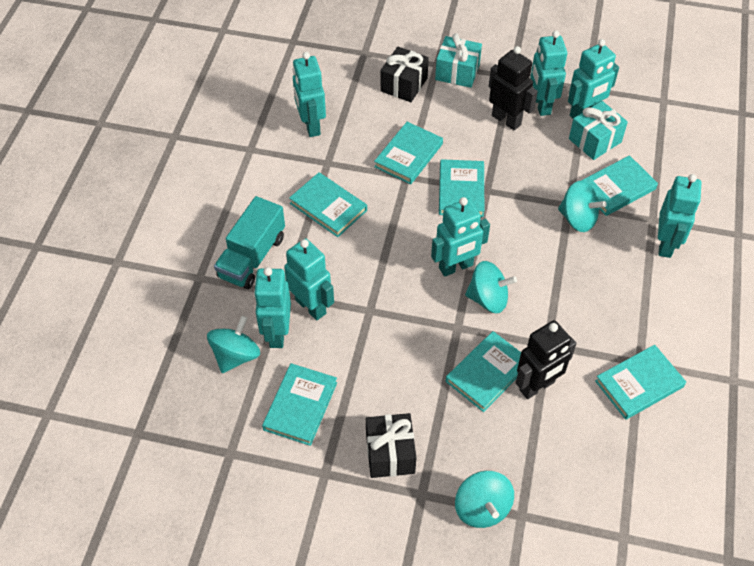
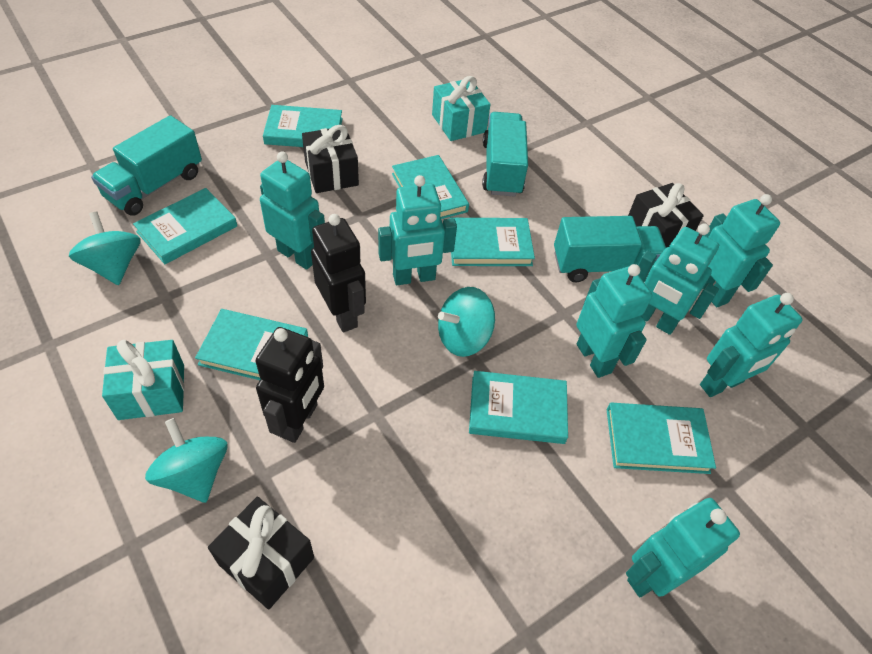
black gift: 2 -> 3
turquoise spinning top: 4 -> 3
turquoise truck: 1 -> 3

